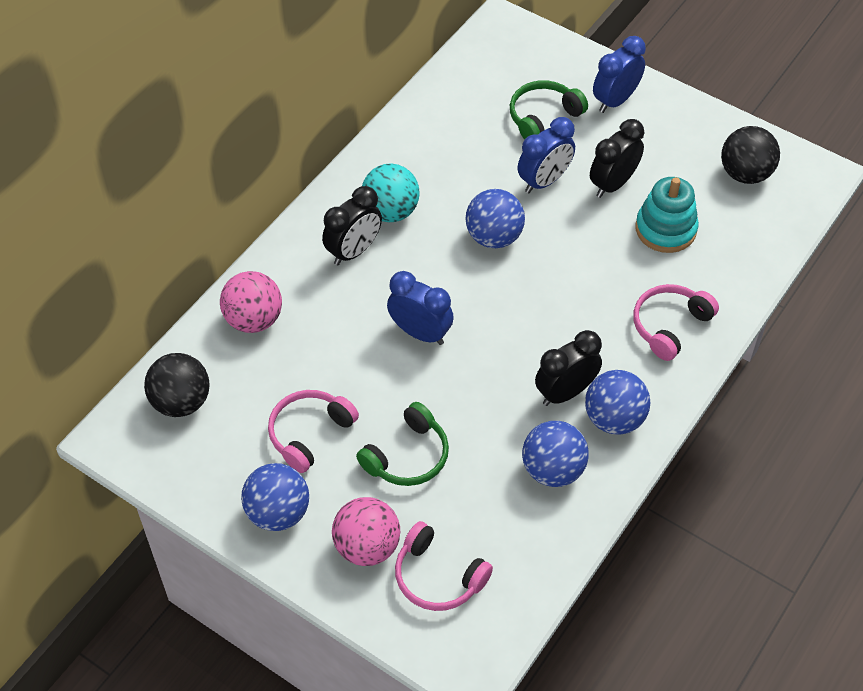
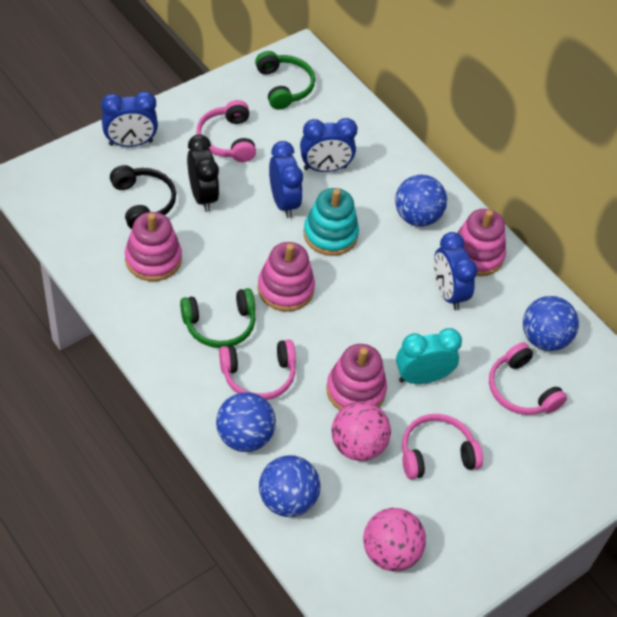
black ball: 2 -> 0
black clock: 3 -> 1
black headphones: 0 -> 1
blue clock: 3 -> 4
pink headphones: 3 -> 4
pink stacking toy: 0 -> 4
turquoise ball: 1 -> 0
turquoise clock: 0 -> 1

